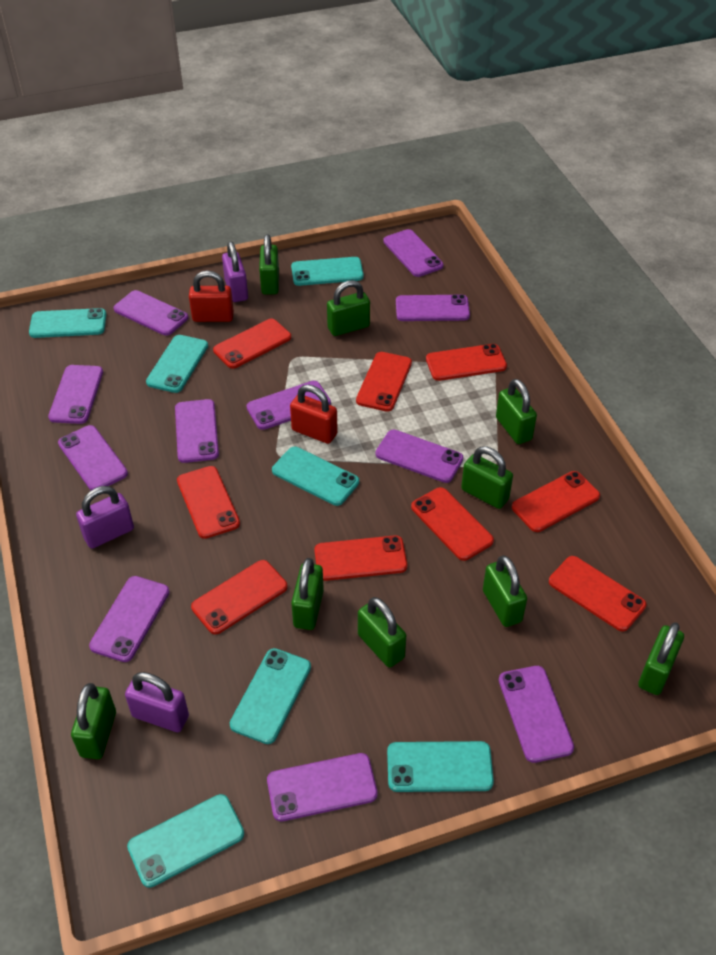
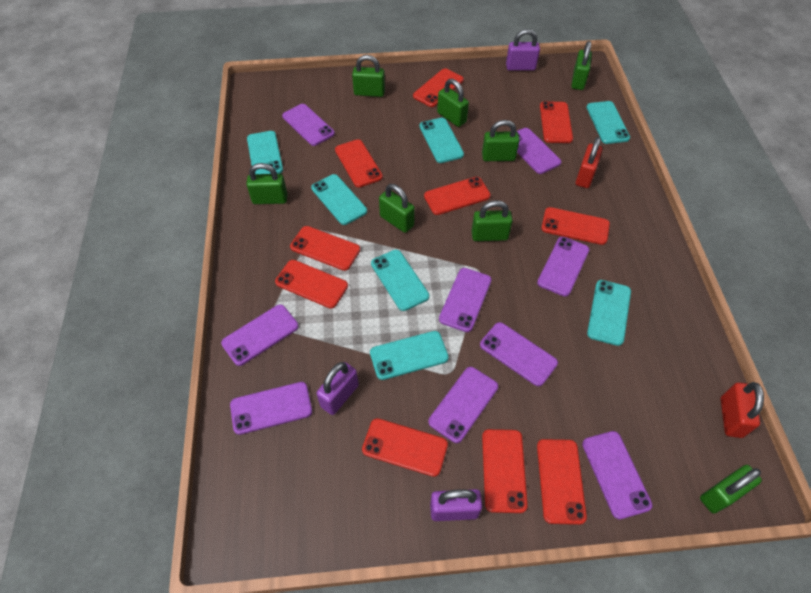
green padlock: 9 -> 8
purple phone: 11 -> 9
red phone: 9 -> 10

